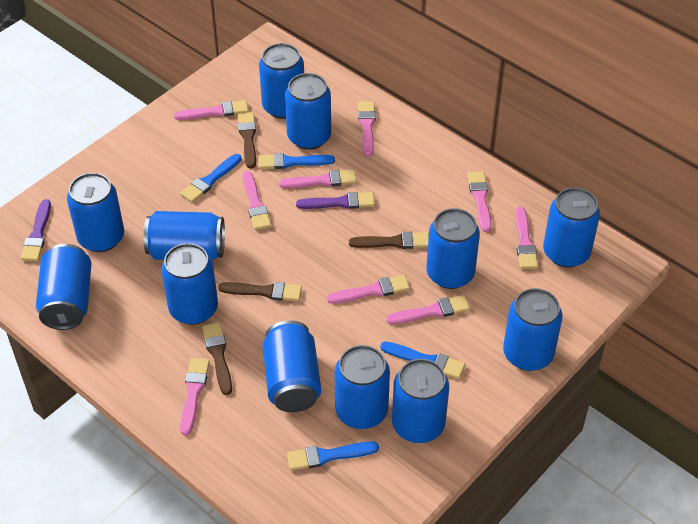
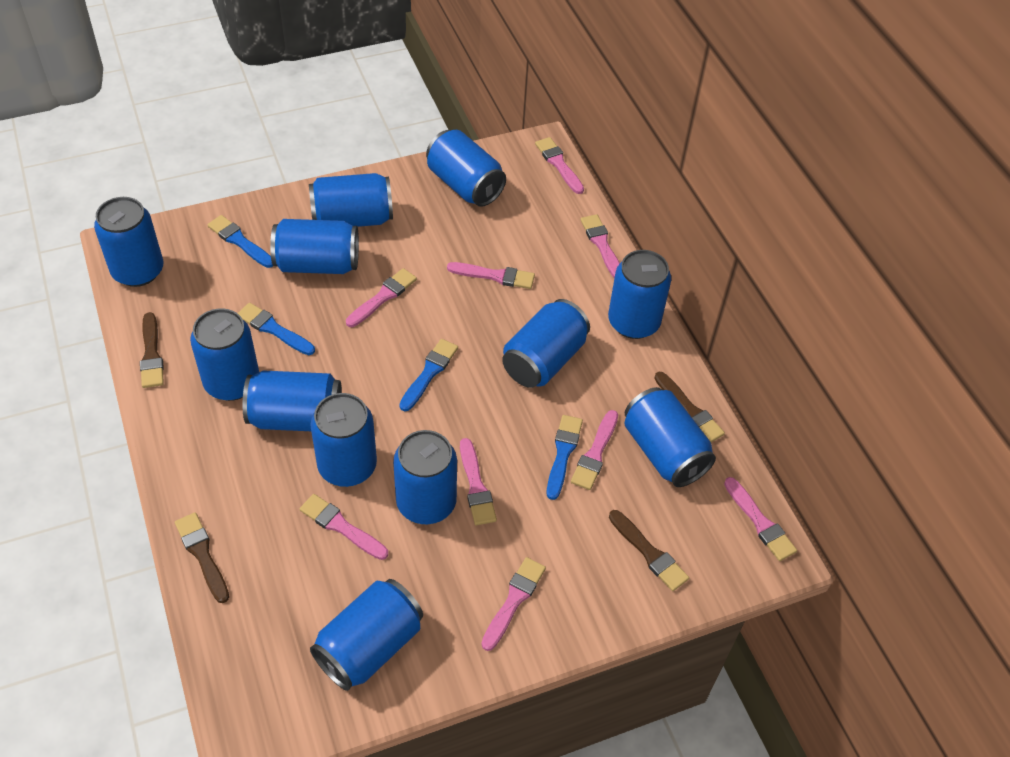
purple brush: 2 -> 0

